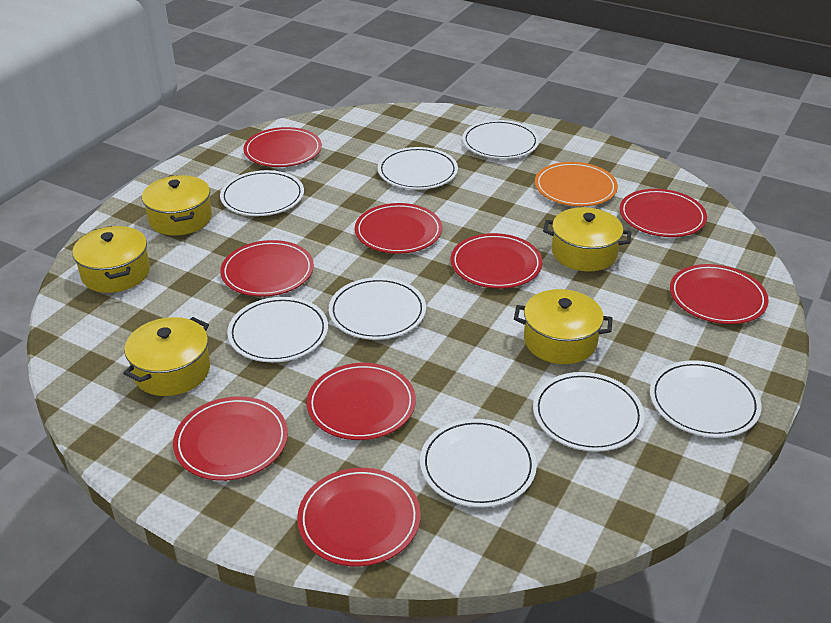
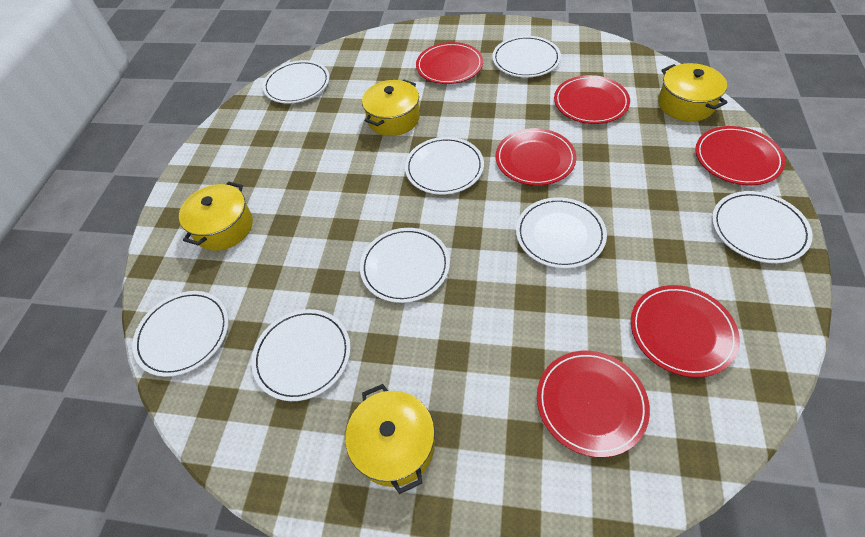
orange plate: 1 -> 0
red plate: 9 -> 6
yellow pot: 5 -> 4

